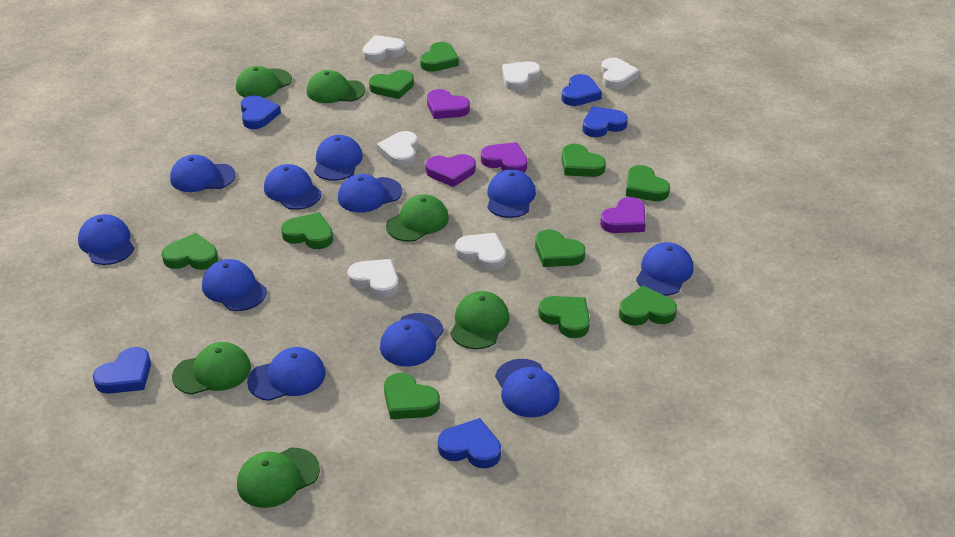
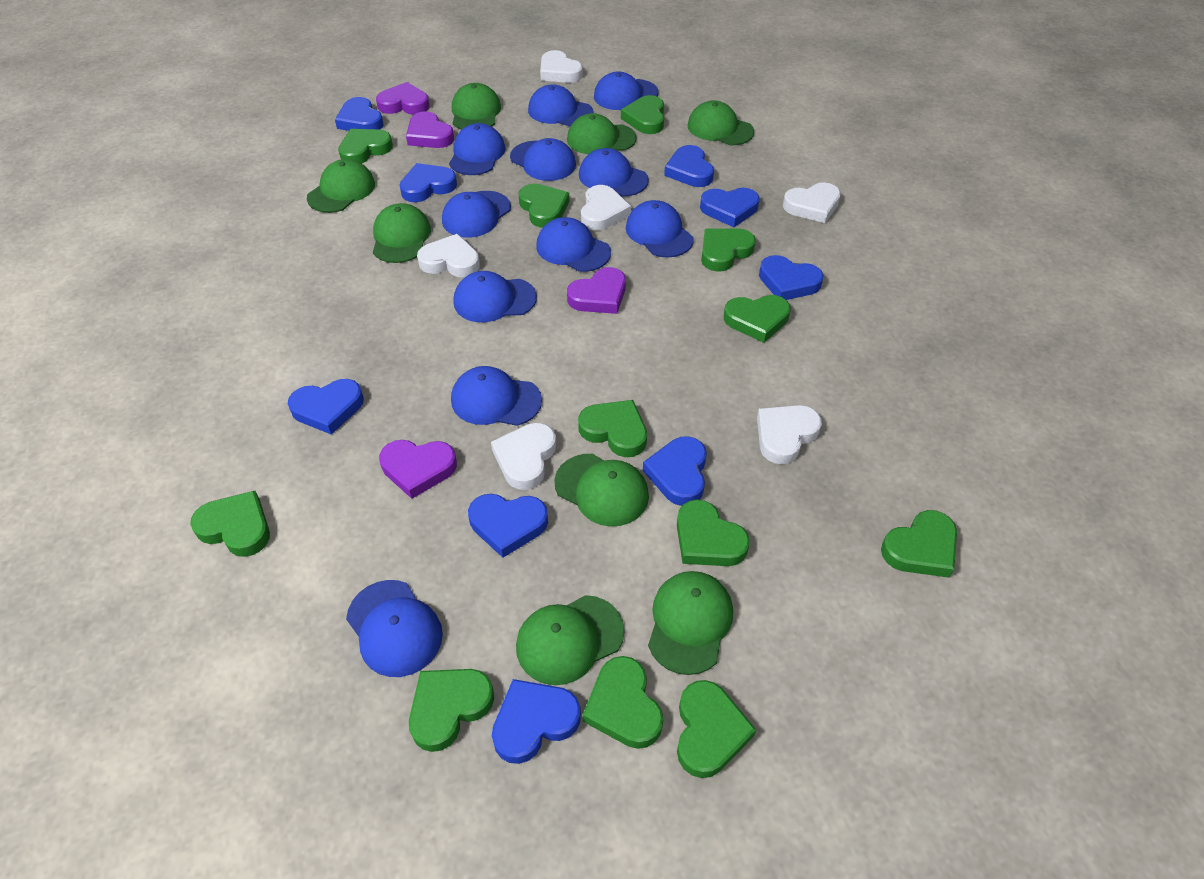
blue heart: 5 -> 9
green cap: 6 -> 8
green heart: 10 -> 12

